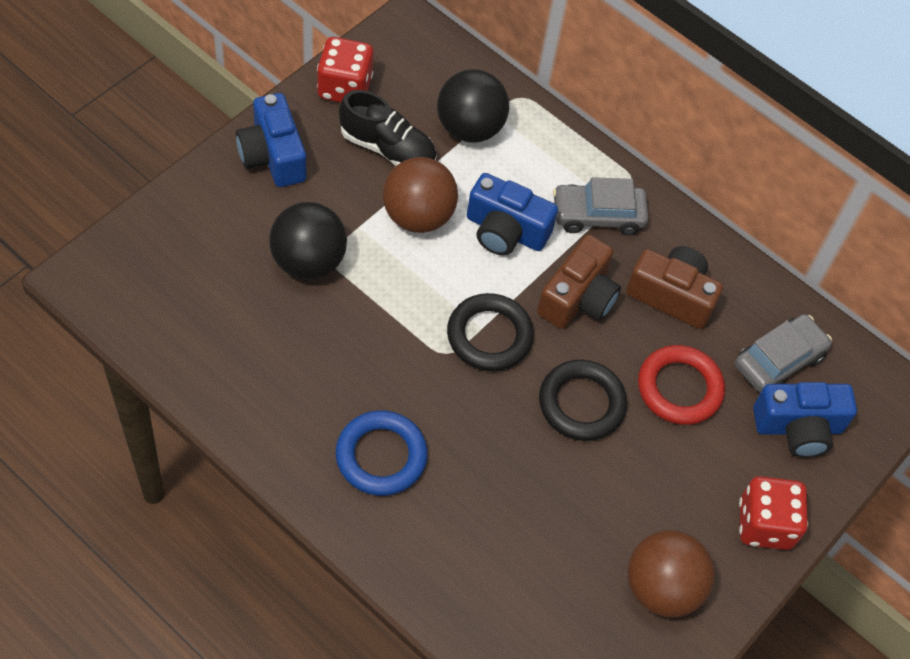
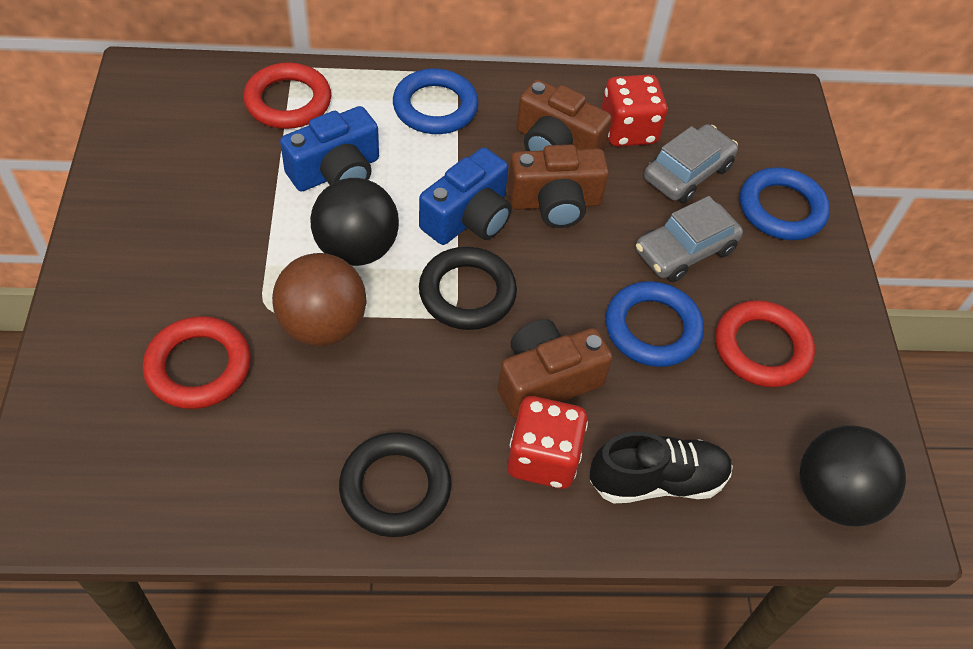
blue camera: 3 -> 2
blue ring: 1 -> 3
brown ball: 2 -> 1
brown camera: 2 -> 3
red ring: 1 -> 3

